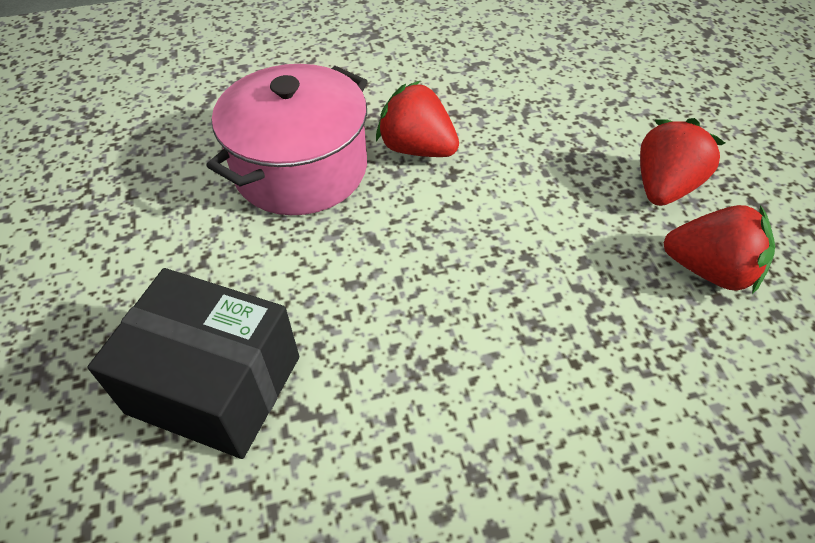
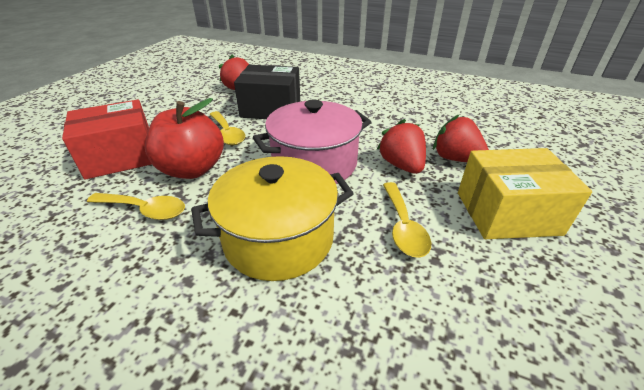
red apple: 0 -> 1
red box: 0 -> 1
yellow box: 0 -> 1
yellow pot: 0 -> 1
yellow spoon: 0 -> 3

